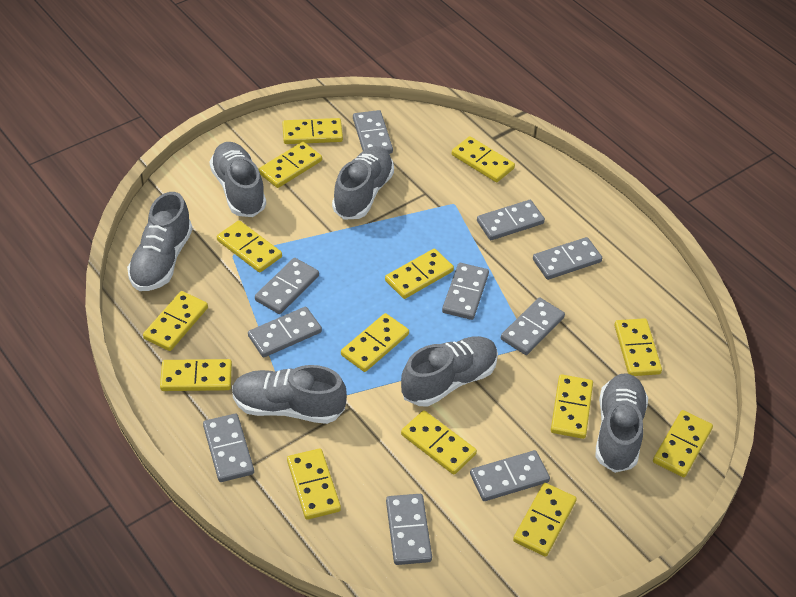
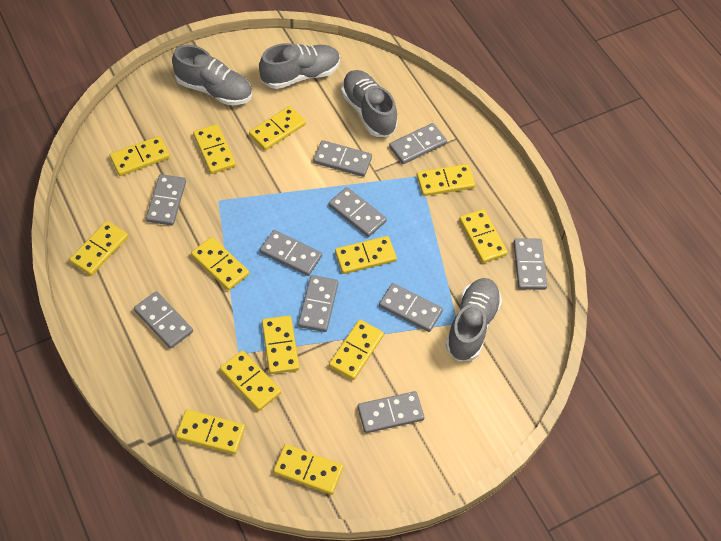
grey shoe: 6 -> 4
yellow domino: 14 -> 13

